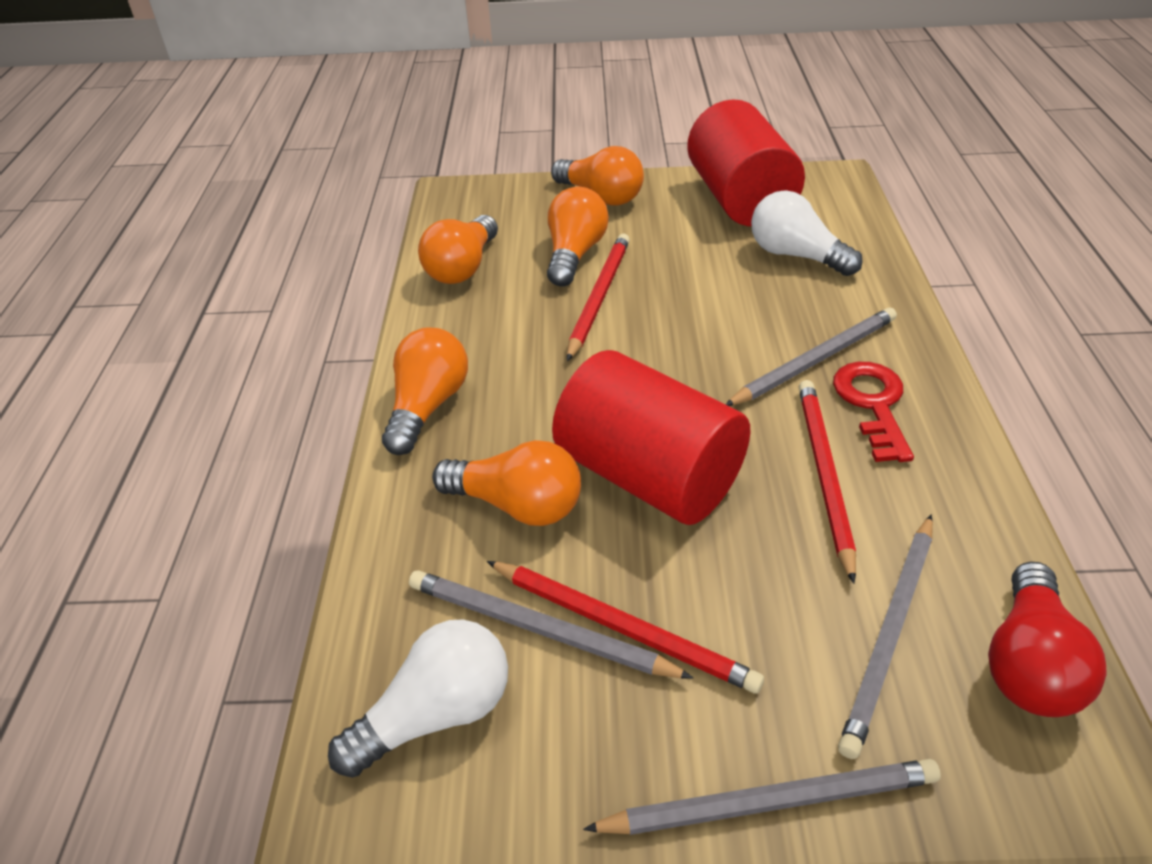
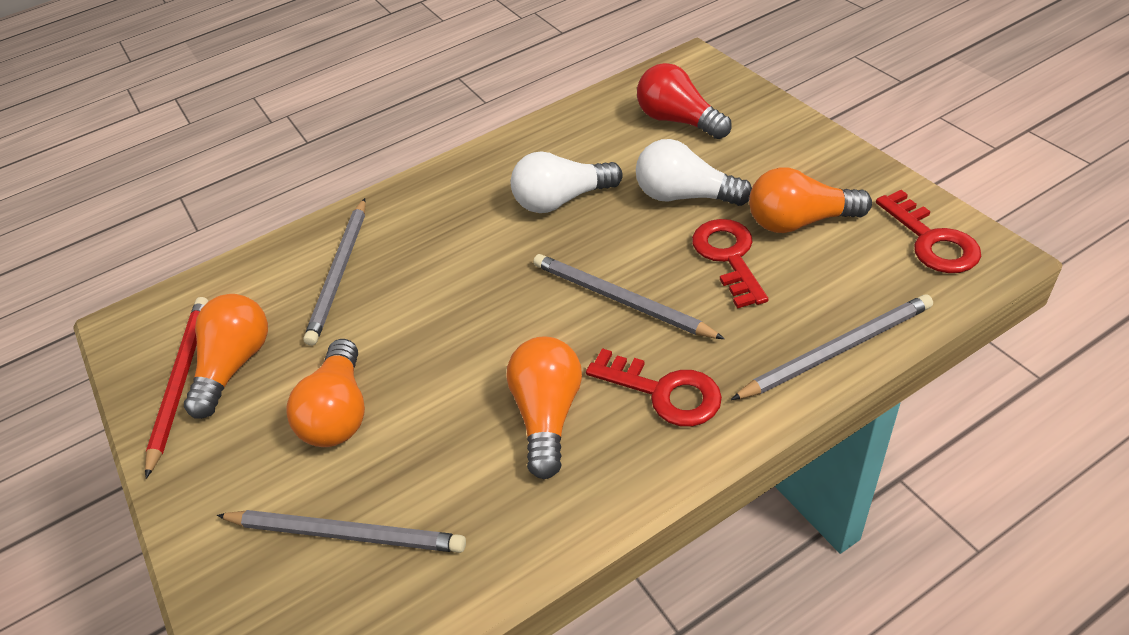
orange light bulb: 5 -> 4
red cylinder: 2 -> 0
red key: 1 -> 3
red pencil: 3 -> 1

